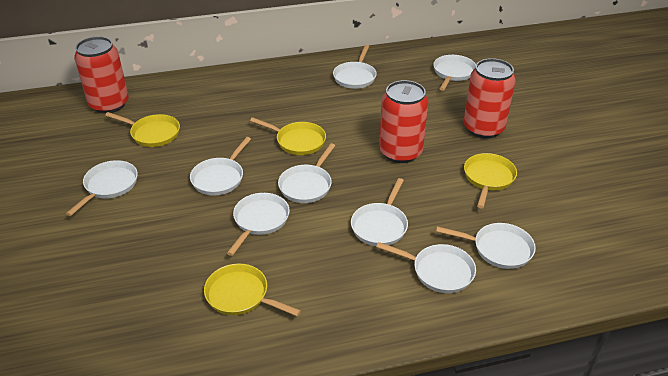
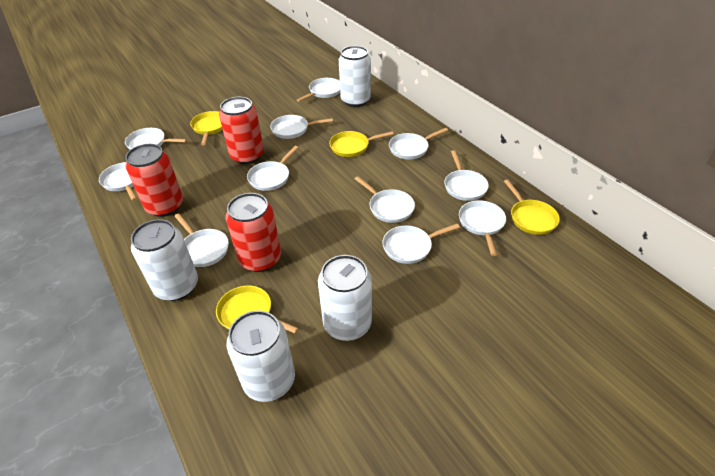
white can: 0 -> 4
white pan: 9 -> 11

